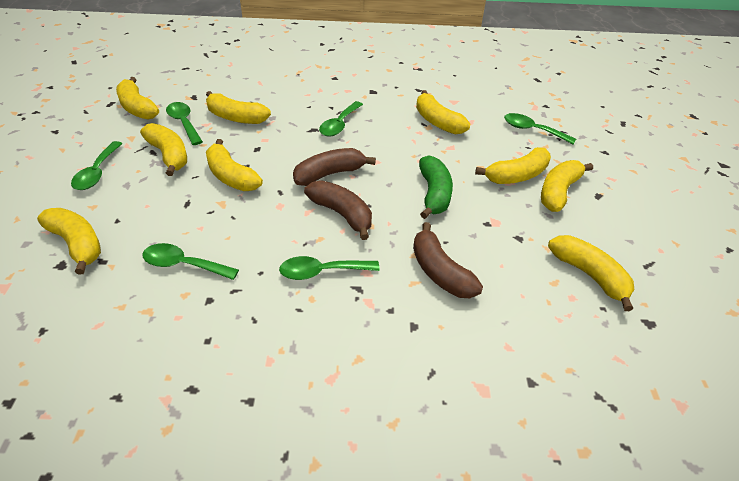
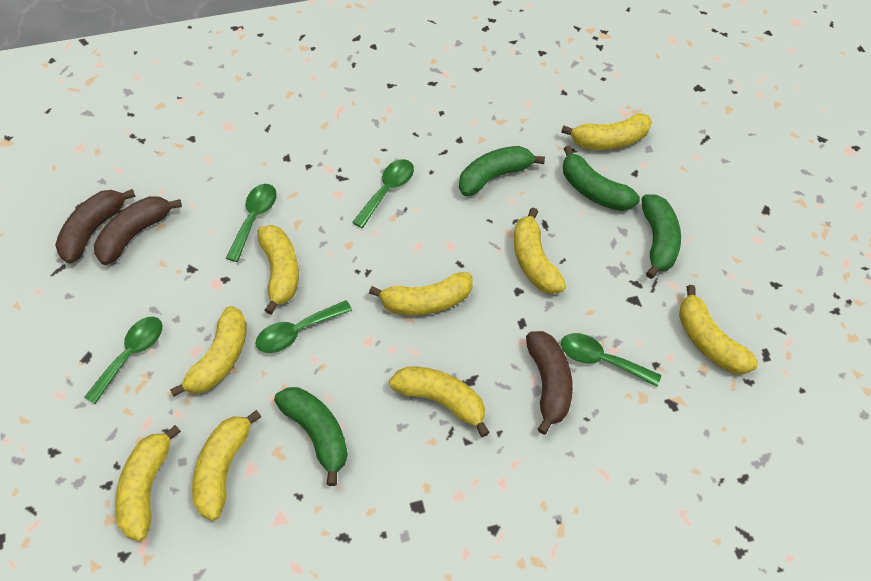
green banana: 1 -> 4
green spoon: 6 -> 5

